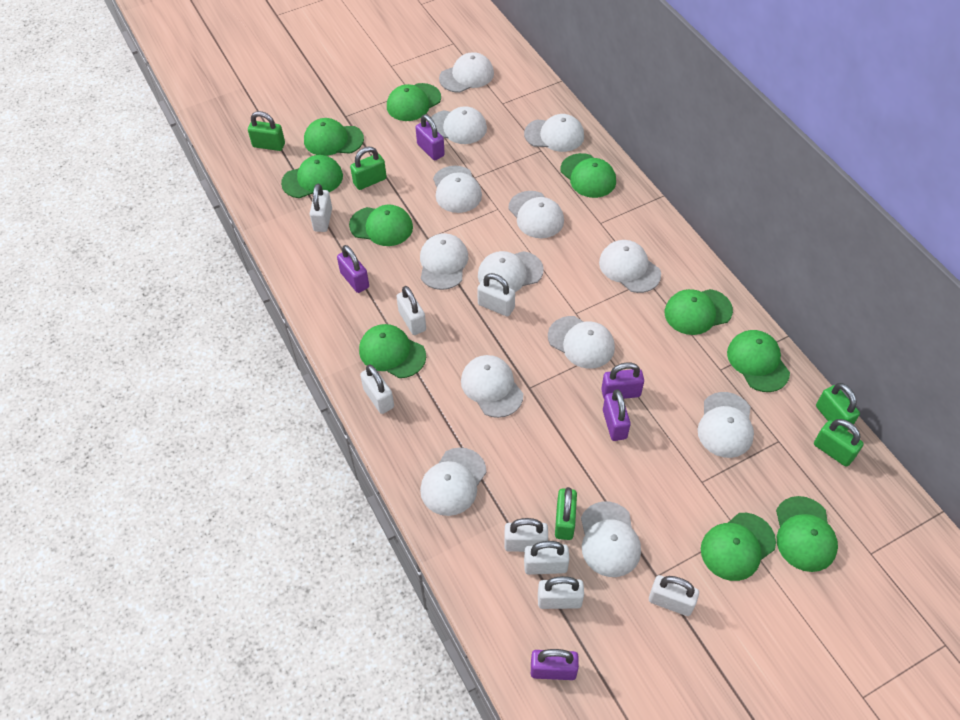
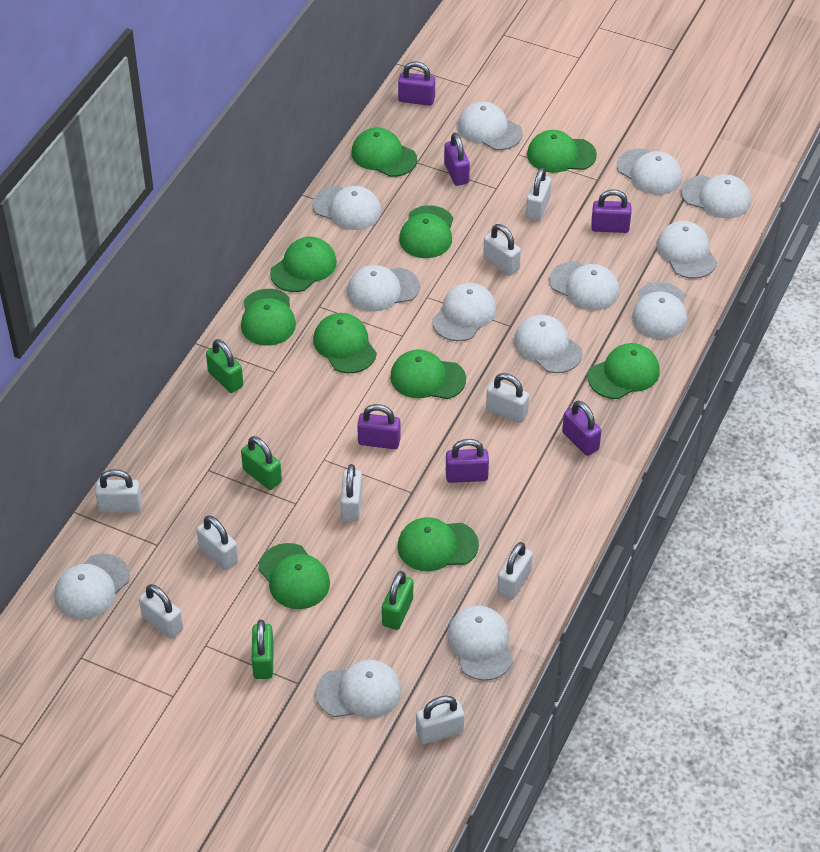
green padlock: 5 -> 4
purple padlock: 5 -> 6
white padlock: 8 -> 9

